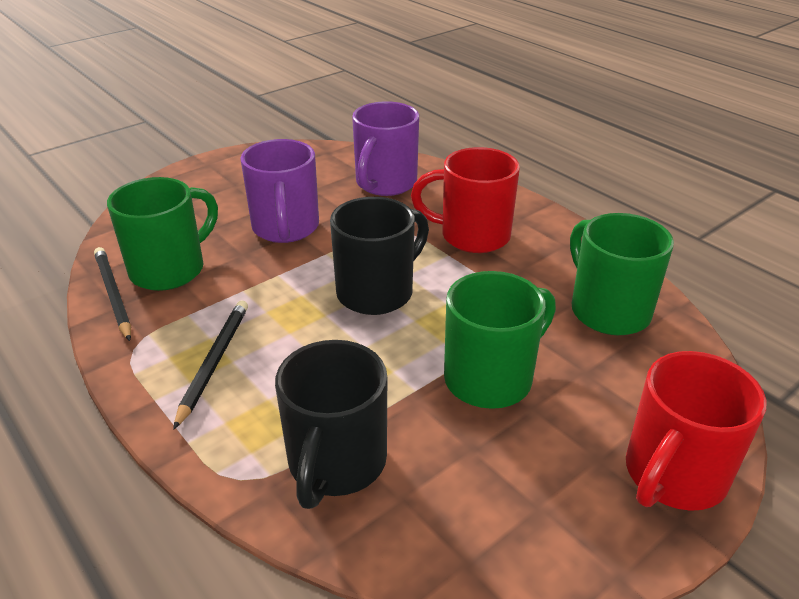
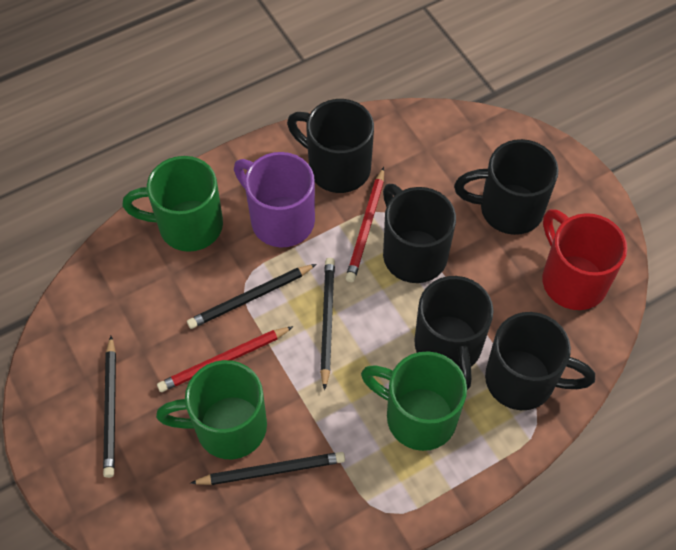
black mug: 2 -> 5
black pencil: 2 -> 4
purple mug: 2 -> 1
red mug: 2 -> 1
red pencil: 0 -> 2

